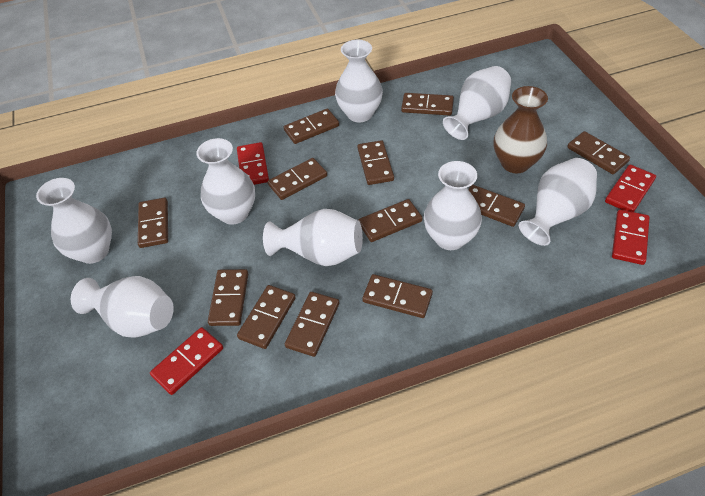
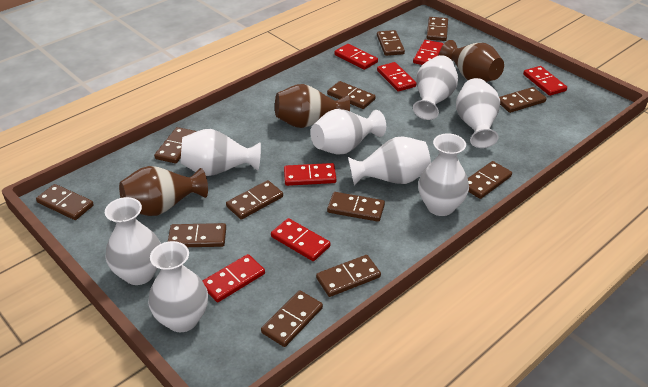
brown vase: 1 -> 3
red domino: 4 -> 7

